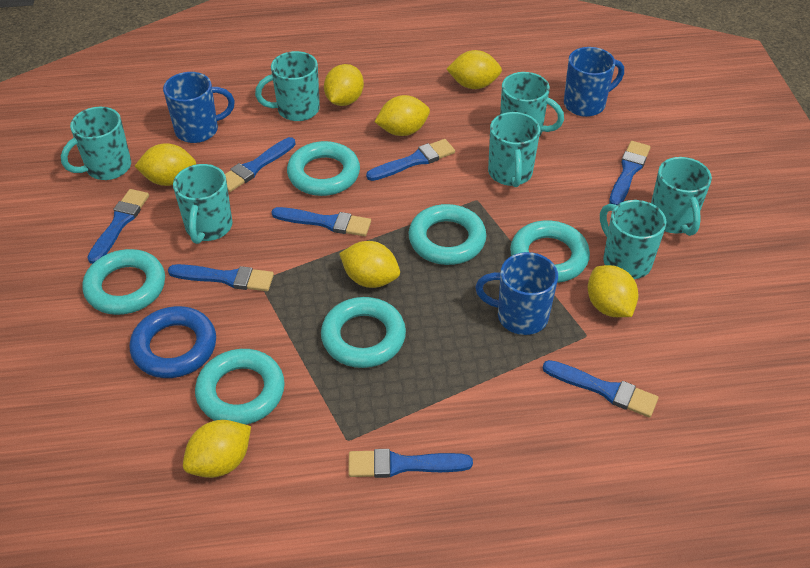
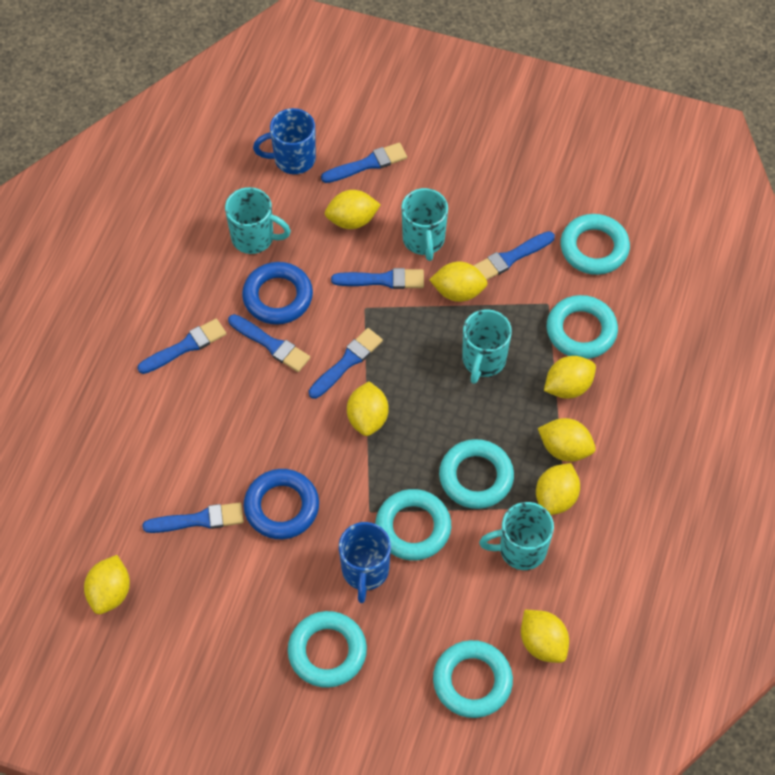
blue brush: 8 -> 7
blue mug: 3 -> 2
blue ring: 1 -> 2
turquoise mug: 7 -> 4
yellow lemon: 7 -> 8

